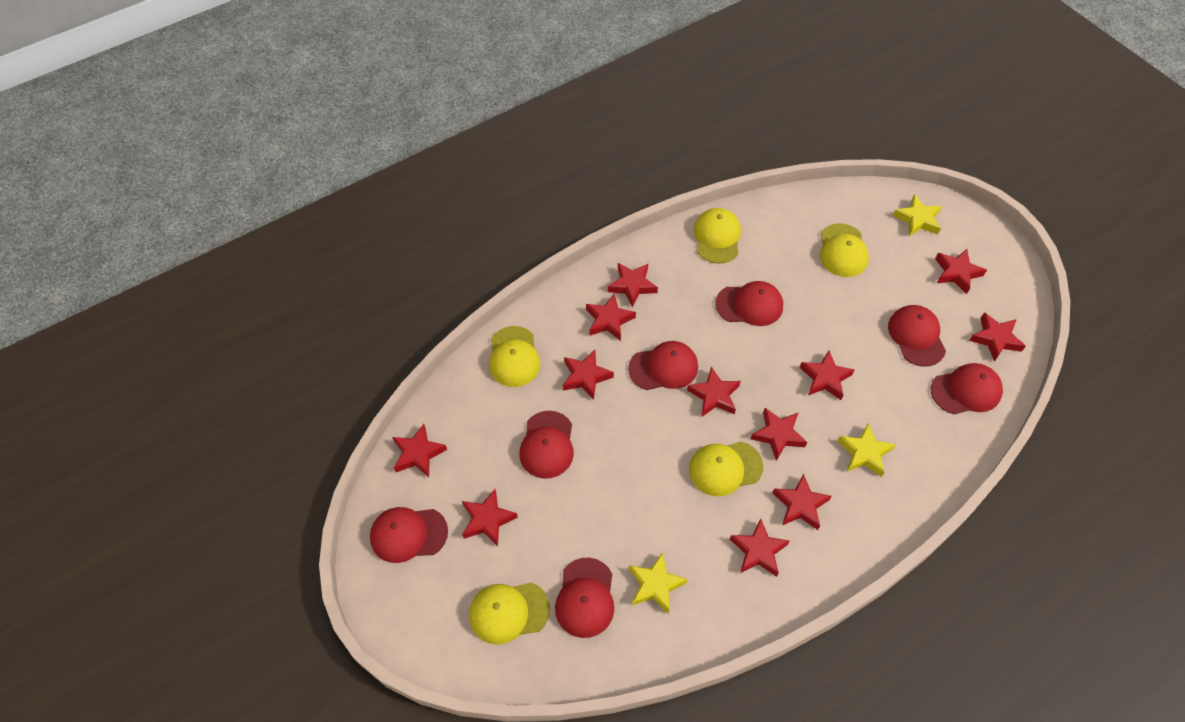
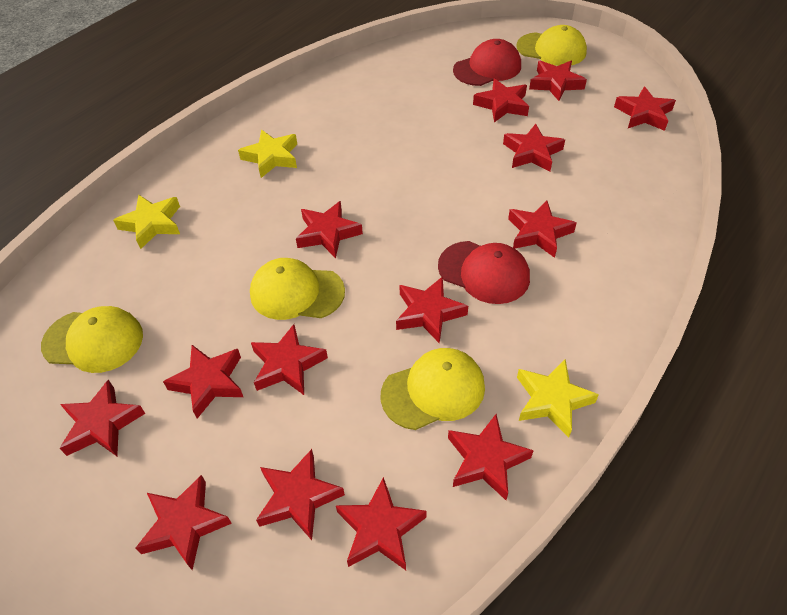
red cap: 7 -> 2
red star: 12 -> 14
yellow cap: 5 -> 4

